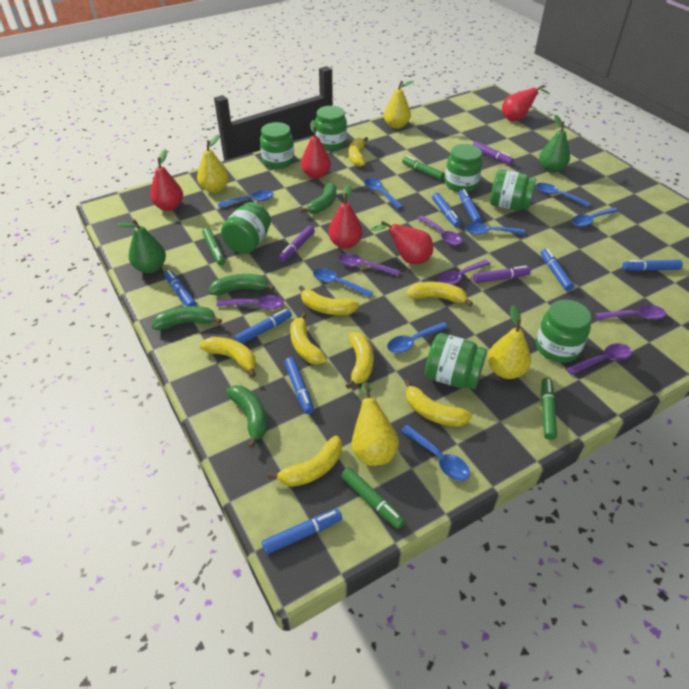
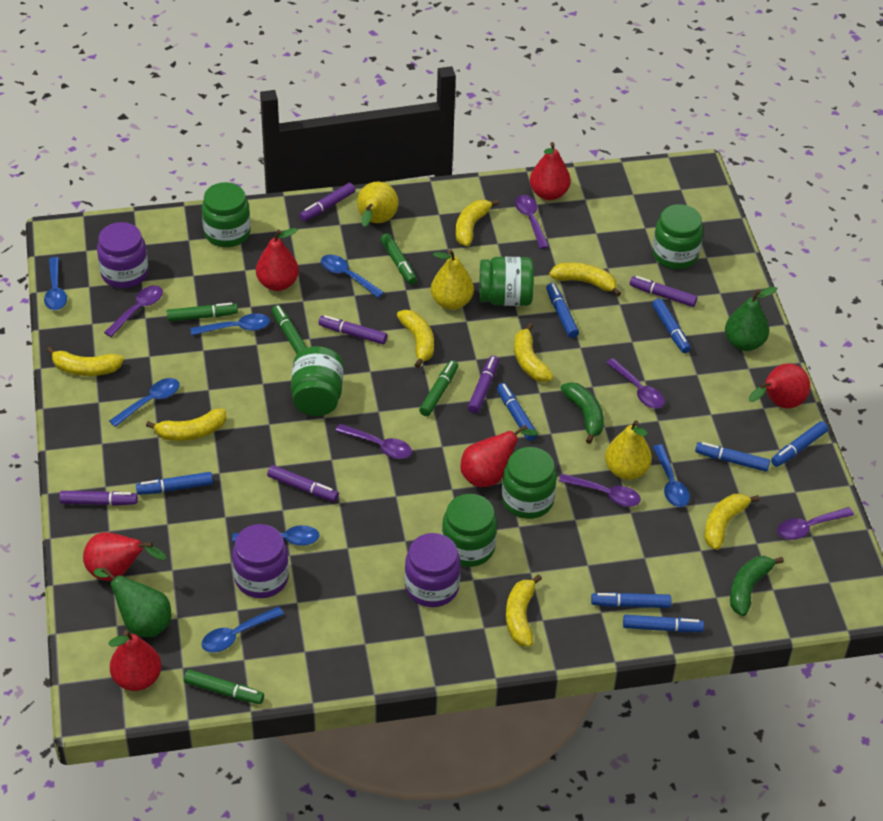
blue spoon: 8 -> 7
green banana: 4 -> 2
green jar: 7 -> 6
green marker: 4 -> 5
purple jar: 0 -> 3
purple marker: 3 -> 6
red pear: 5 -> 6
yellow pear: 4 -> 3

